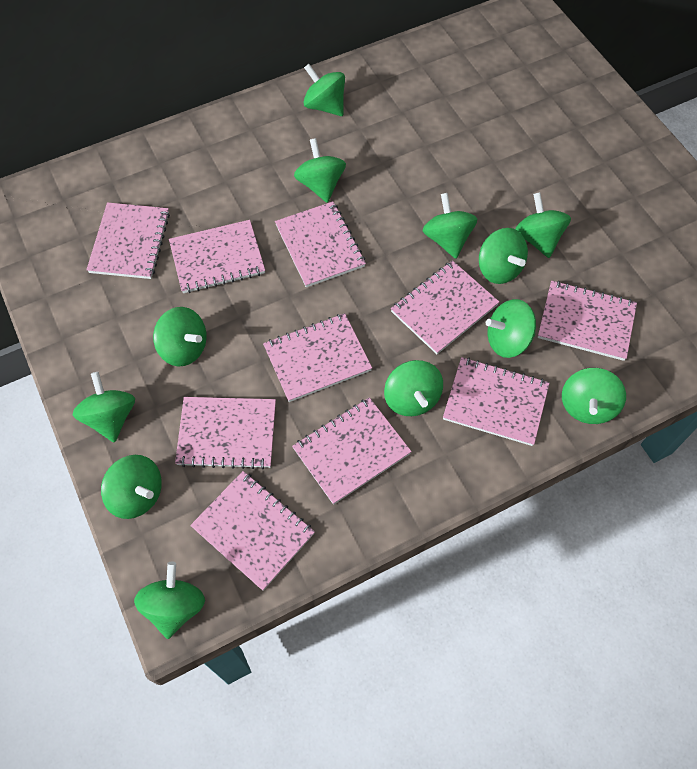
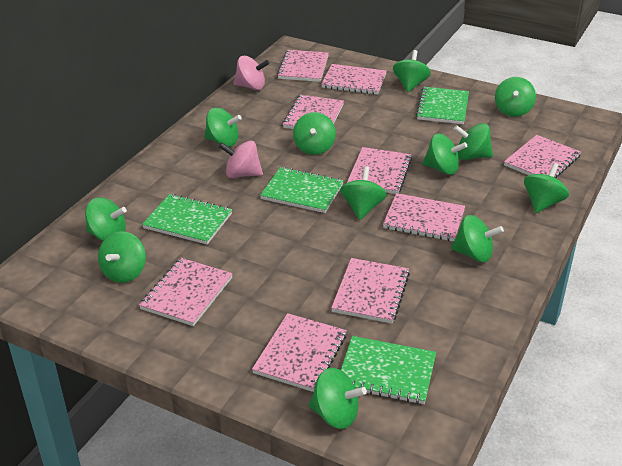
green notebook: 0 -> 4
pink notebook: 10 -> 9
pink spinning top: 0 -> 2

